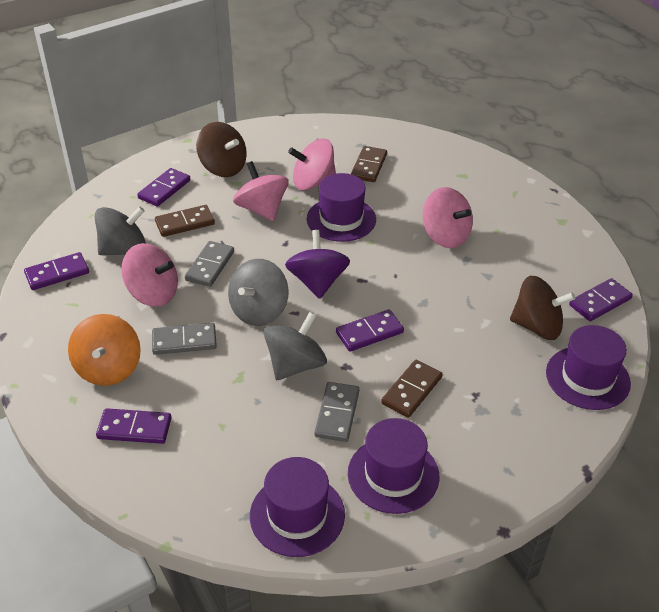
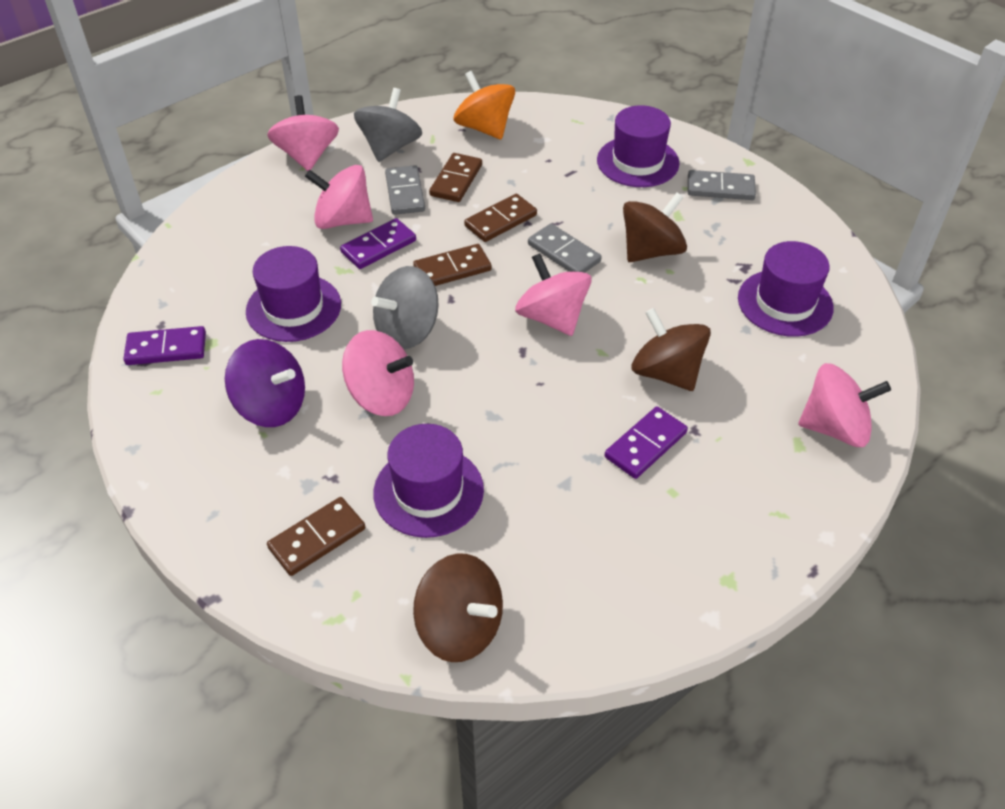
brown domino: 3 -> 4
brown spinning top: 2 -> 3
grey spinning top: 3 -> 2
pink spinning top: 4 -> 5
purple domino: 5 -> 3

